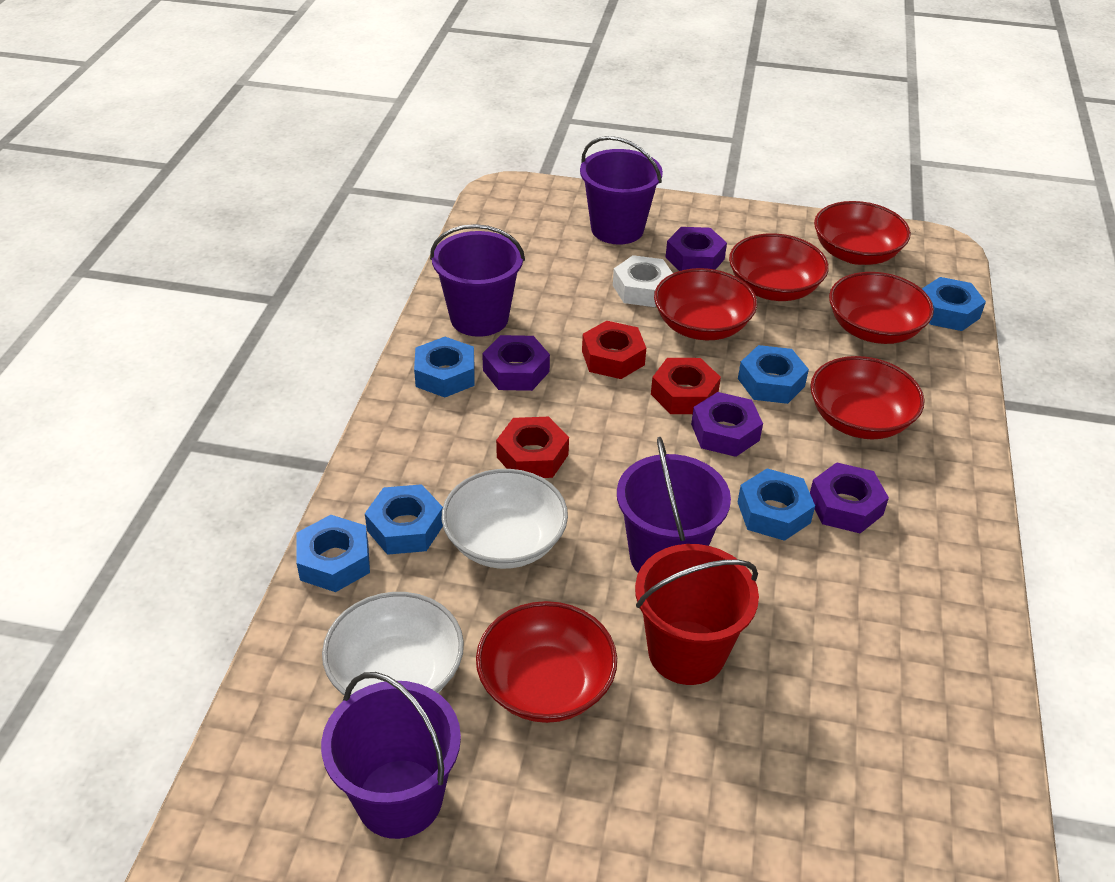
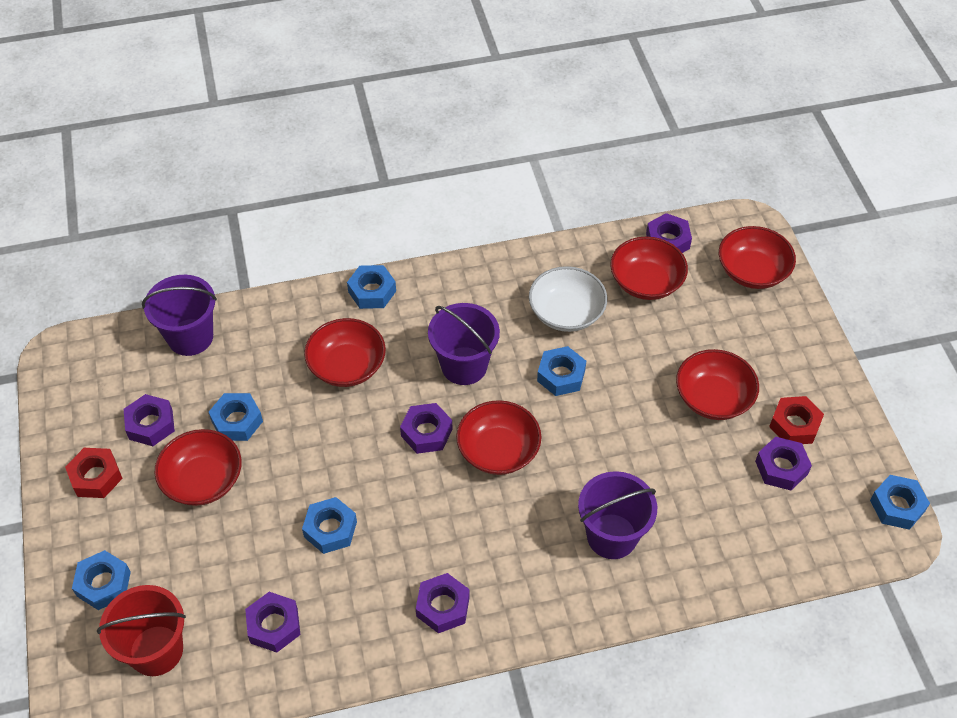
purple bucket: 4 -> 3
purple nut: 4 -> 6
red nut: 3 -> 2
white bowl: 2 -> 1
white nut: 1 -> 0

